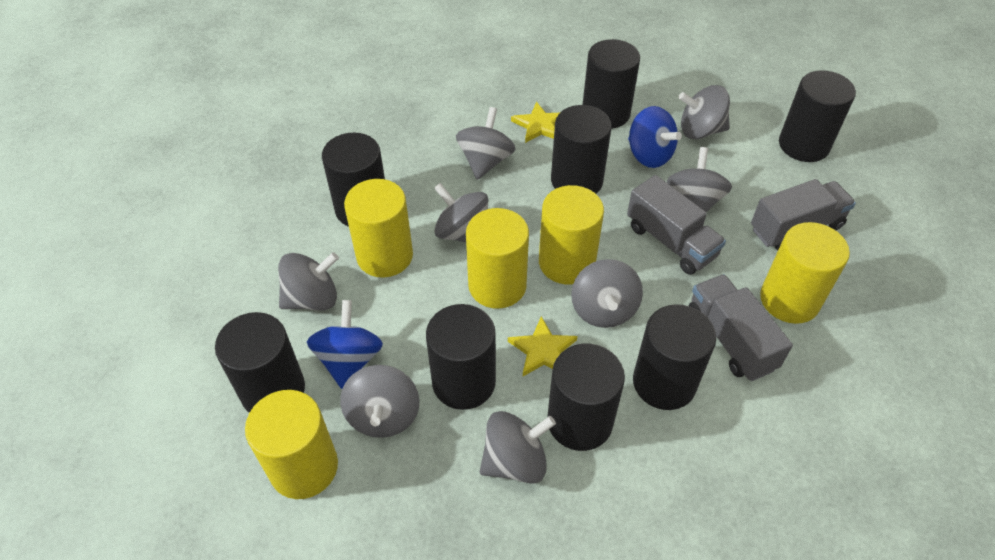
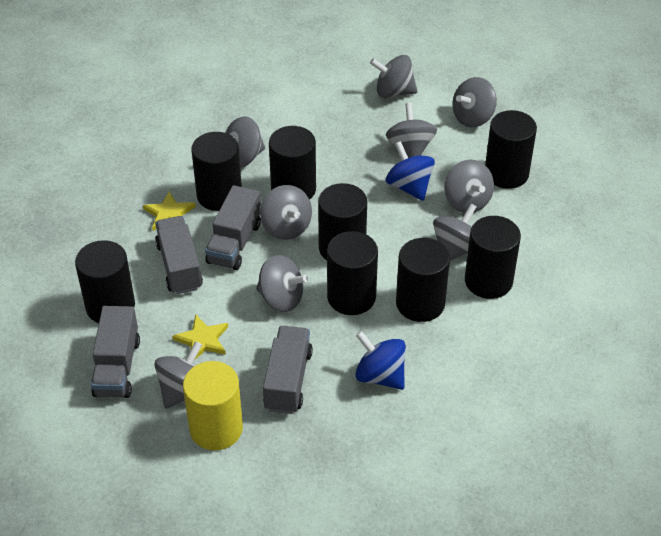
grey spinning top: 8 -> 9
grey truck: 3 -> 4
yellow cylinder: 5 -> 1

